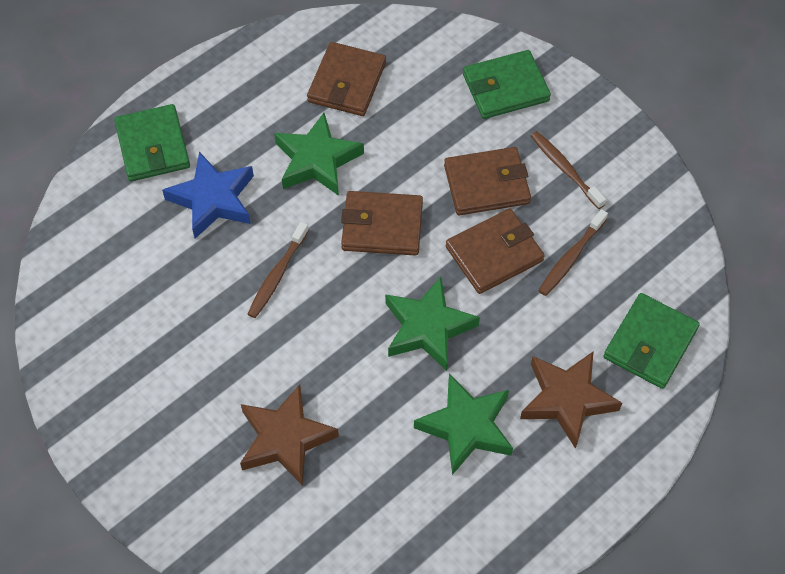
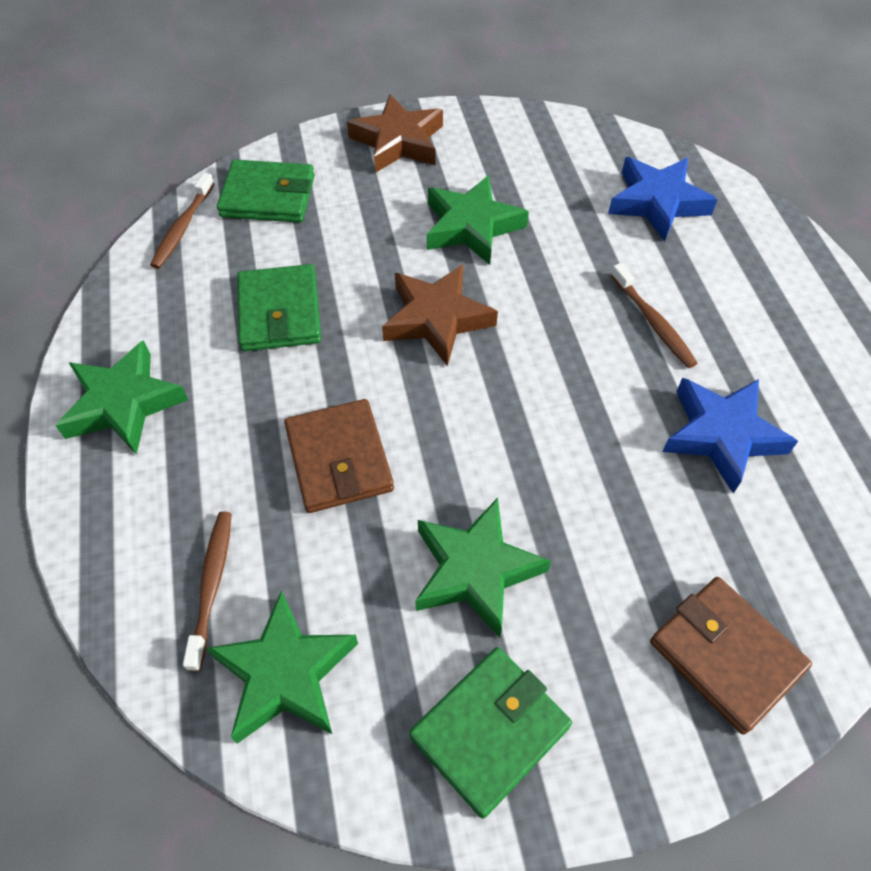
blue star: 1 -> 2
brown wallet: 4 -> 2
green star: 3 -> 4

